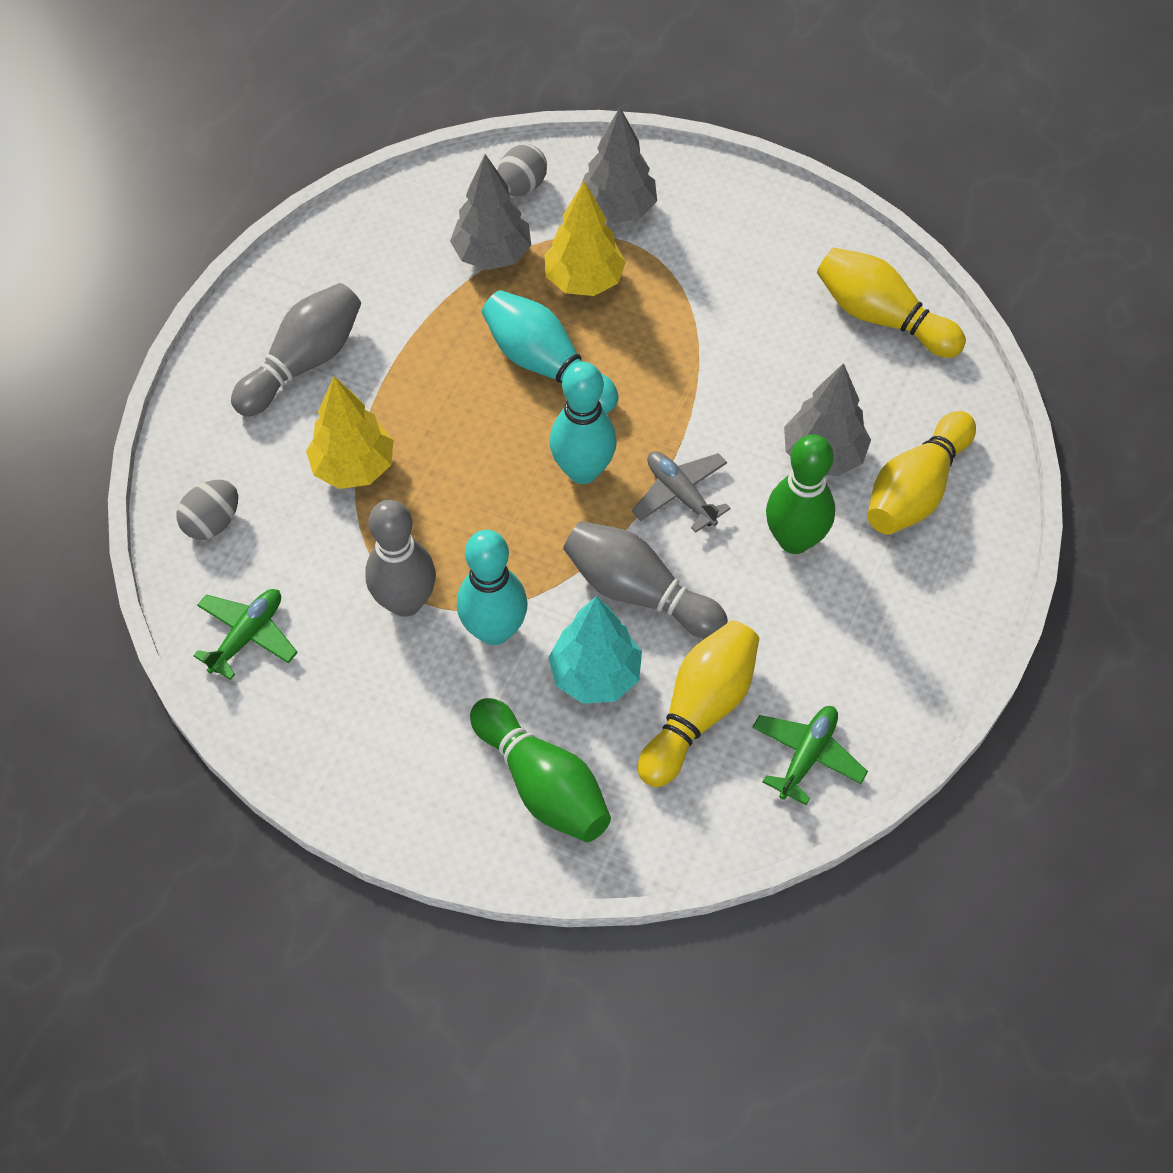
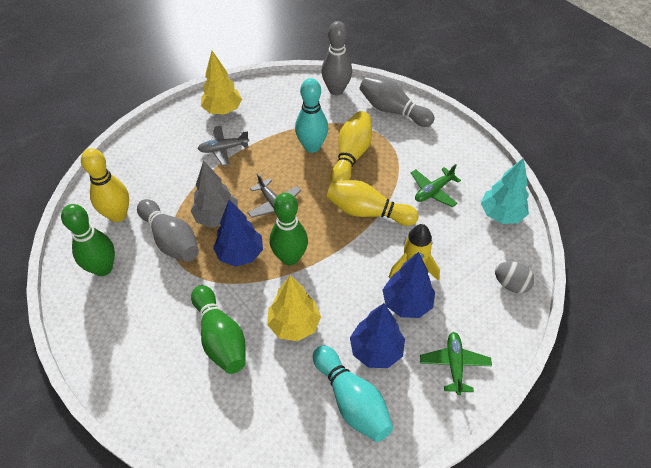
blue tree: 0 -> 3
green bowling pin: 2 -> 3
grey egg: 2 -> 1
grey plane: 1 -> 2
grey tree: 3 -> 1
turquoise bowling pin: 3 -> 2
yellow rocket: 0 -> 1

